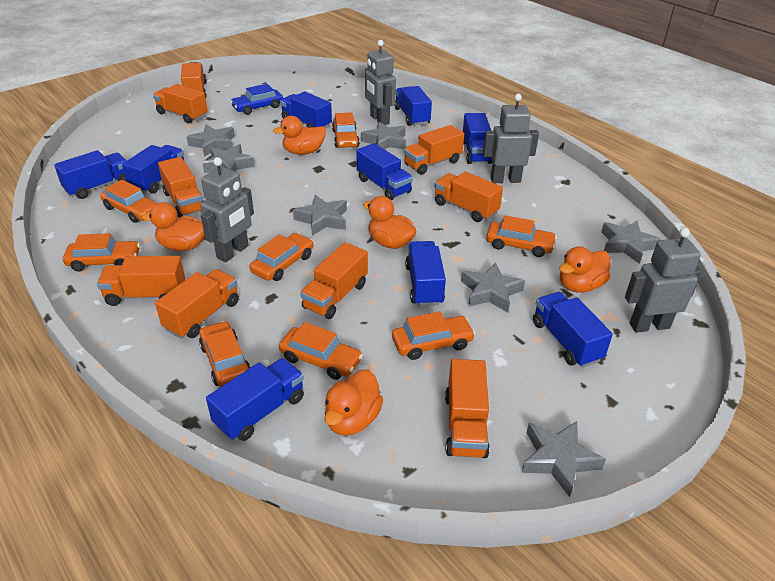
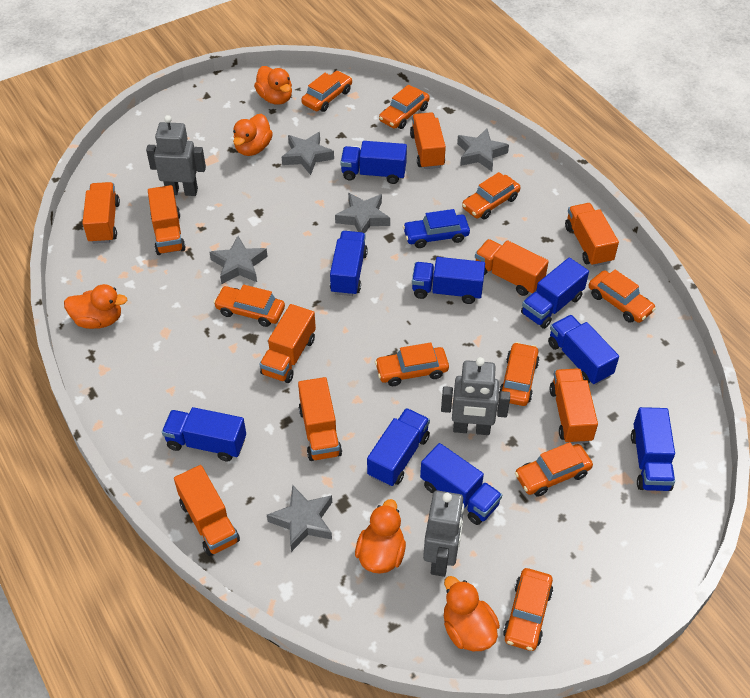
grey robot: 4 -> 3
grey star: 7 -> 5
orange car: 8 -> 9

